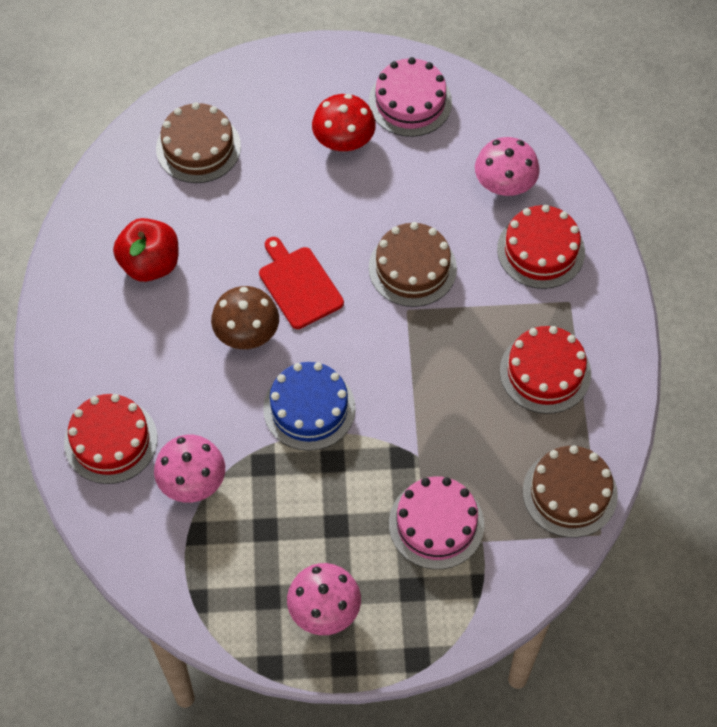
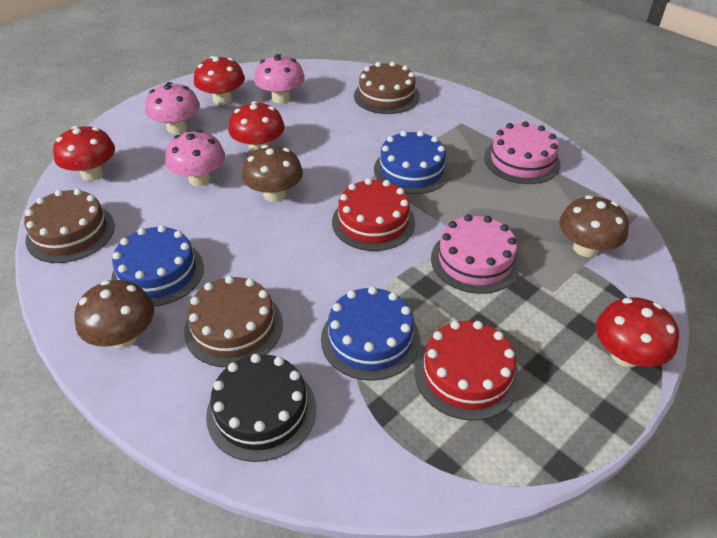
black cake: 0 -> 1
blue cake: 1 -> 3
brown mushroom: 1 -> 3
red apple: 1 -> 0
red cake: 3 -> 2
red cutting board: 1 -> 0
red mushroom: 1 -> 4

